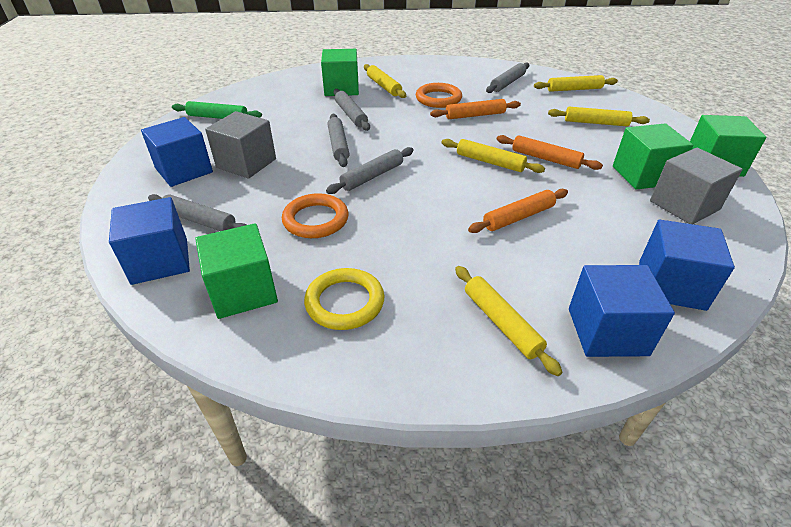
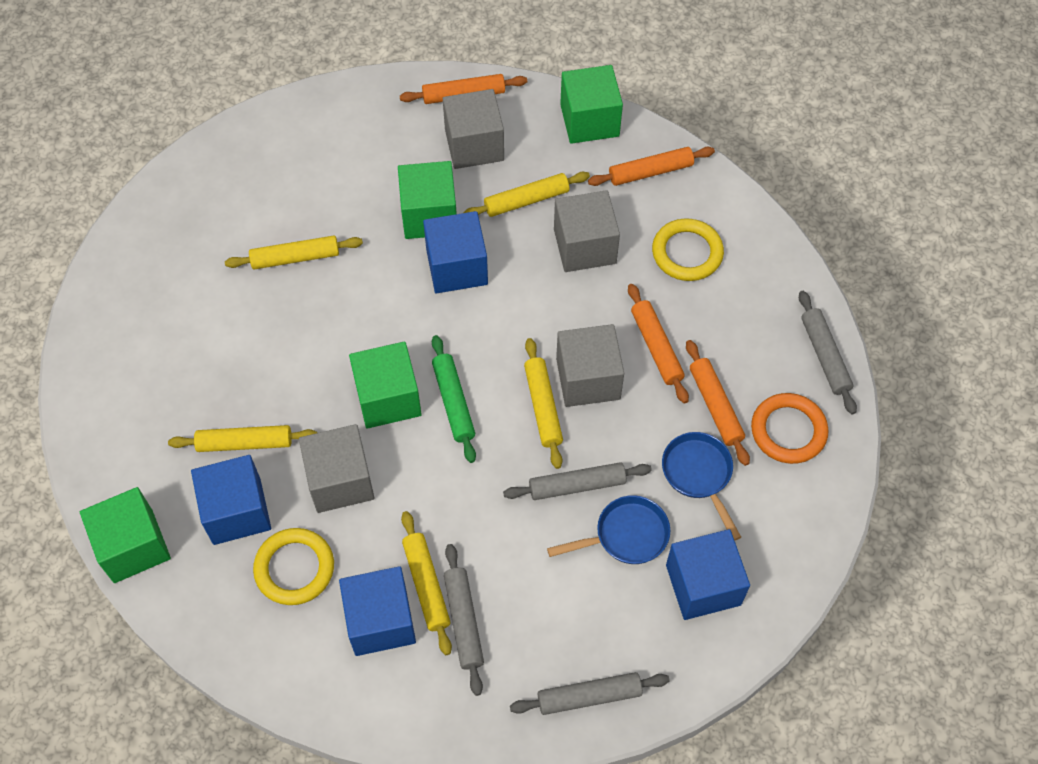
blue pan: 0 -> 2
grey cube: 2 -> 4
grey rolling pin: 5 -> 4
orange ring: 2 -> 1
orange rolling pin: 3 -> 4
yellow ring: 1 -> 2

